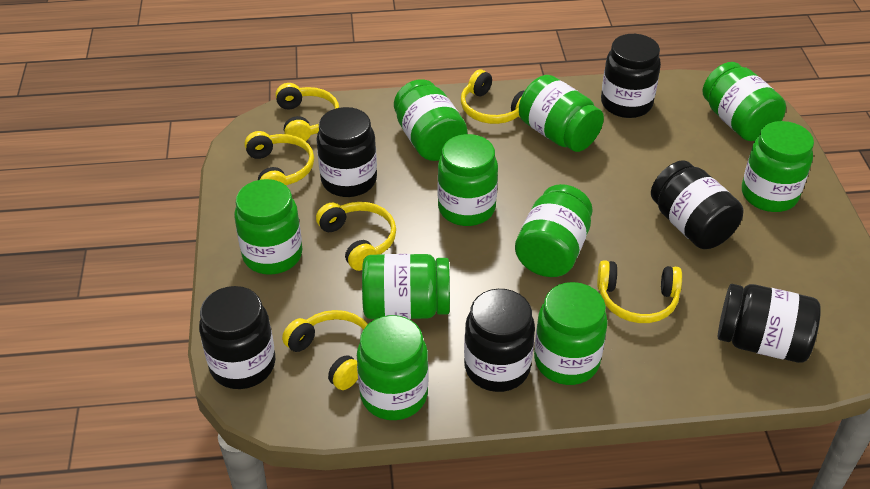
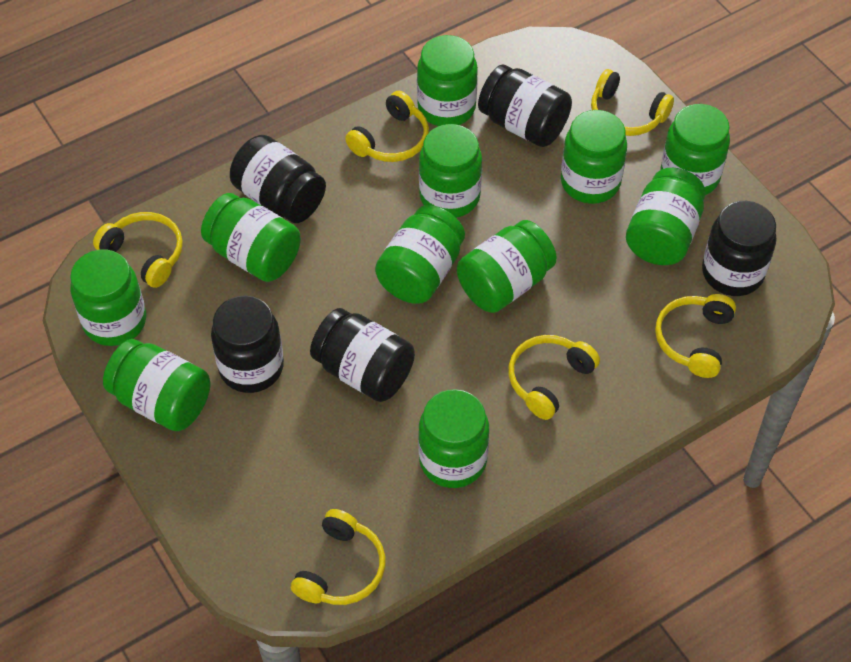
black jar: 6 -> 5
green jar: 10 -> 11

